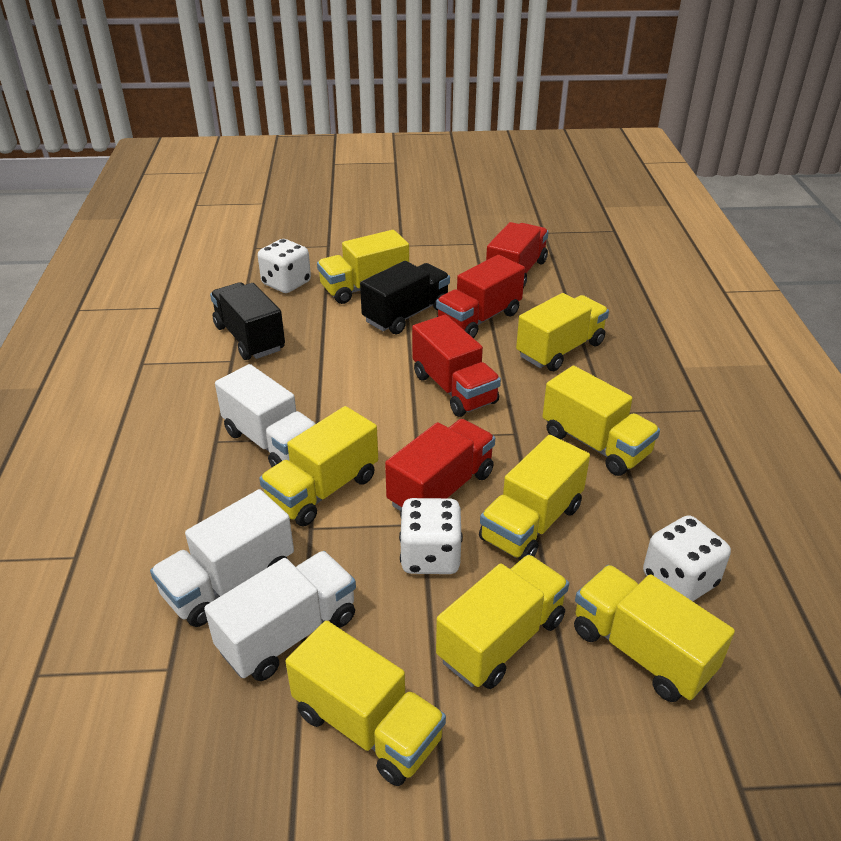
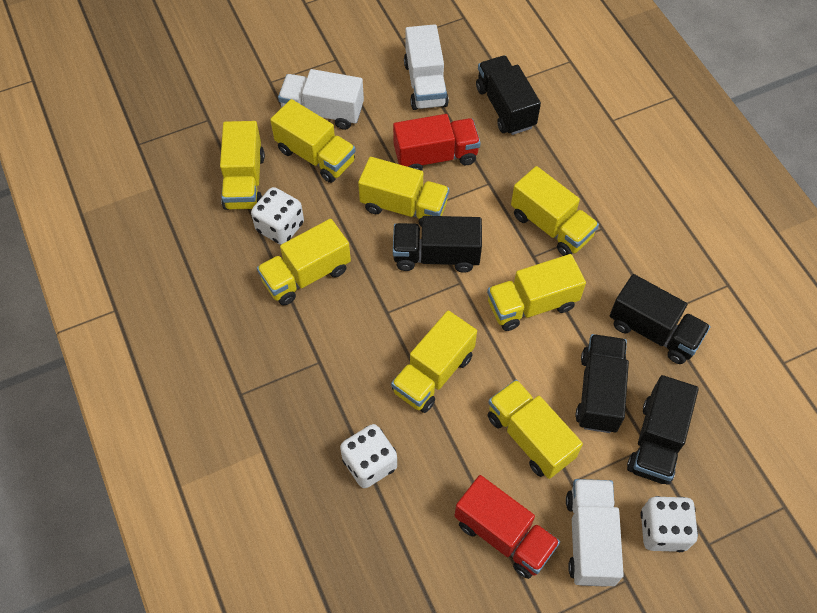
black truck: 2 -> 5
red truck: 4 -> 2

